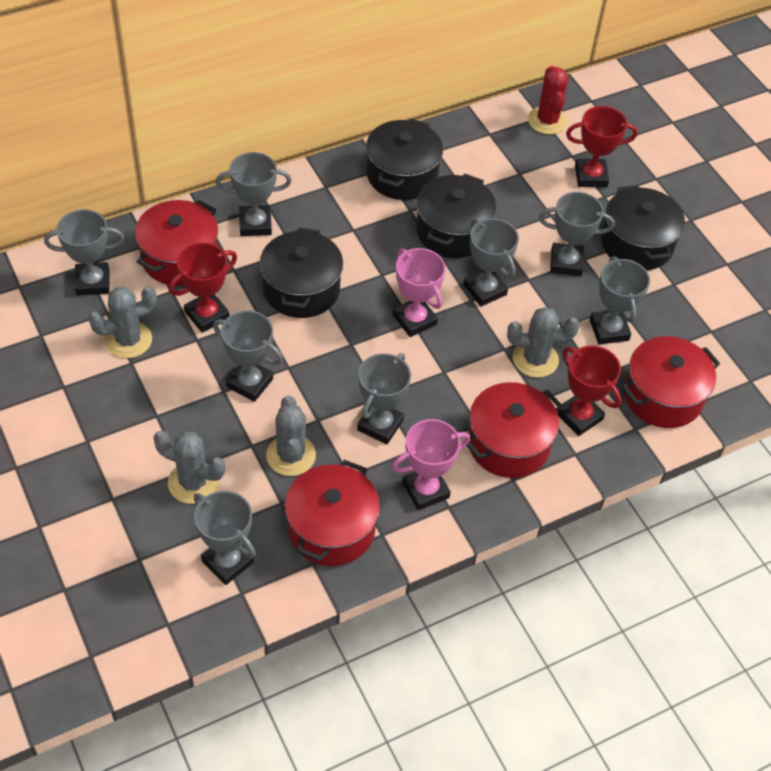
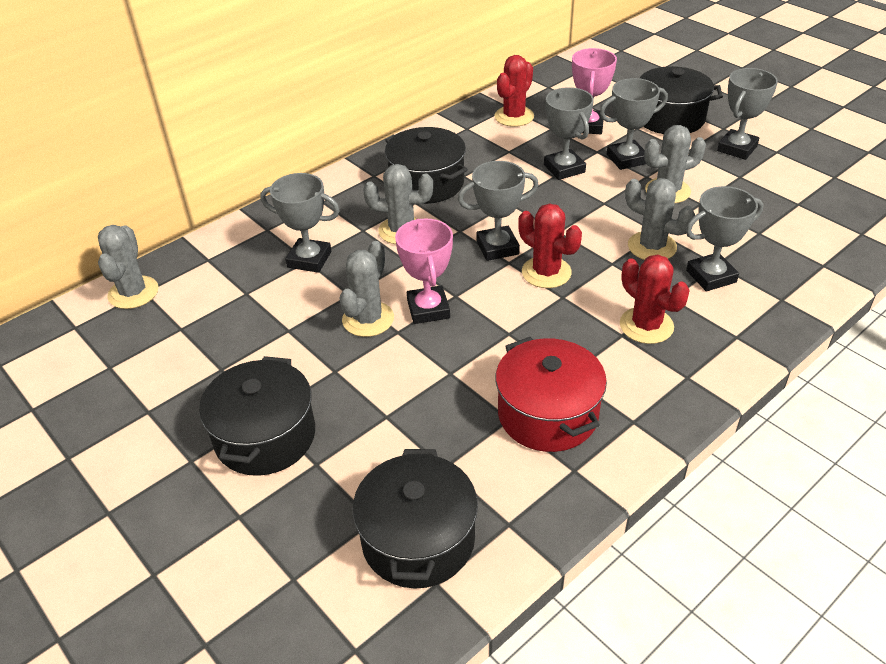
grey cactus: 4 -> 5
grey trophy: 8 -> 6
red cactus: 1 -> 3
red pot: 4 -> 1
red trophy: 3 -> 0

